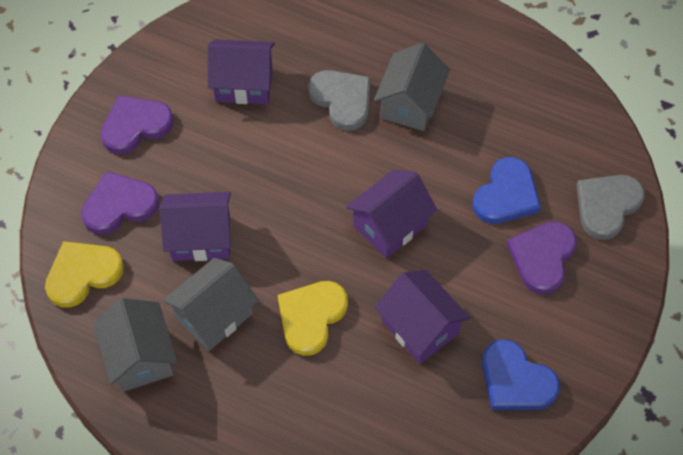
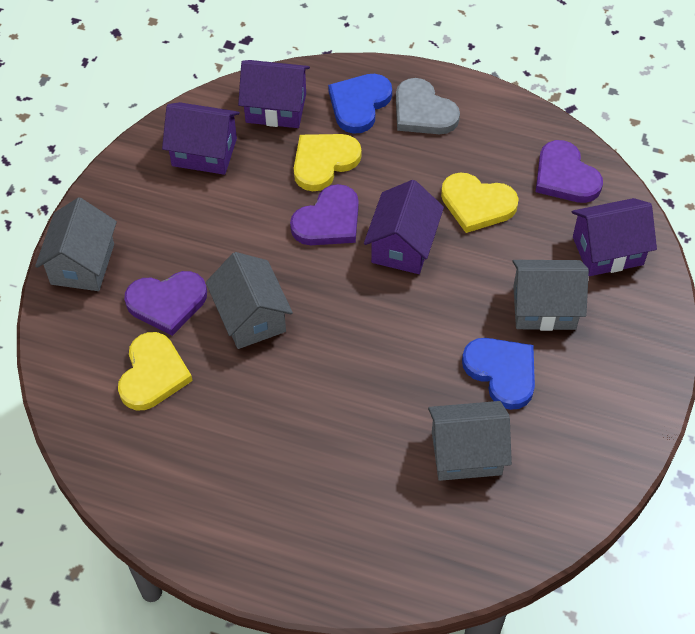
grey heart: 2 -> 1
grey house: 3 -> 4
yellow heart: 2 -> 3

